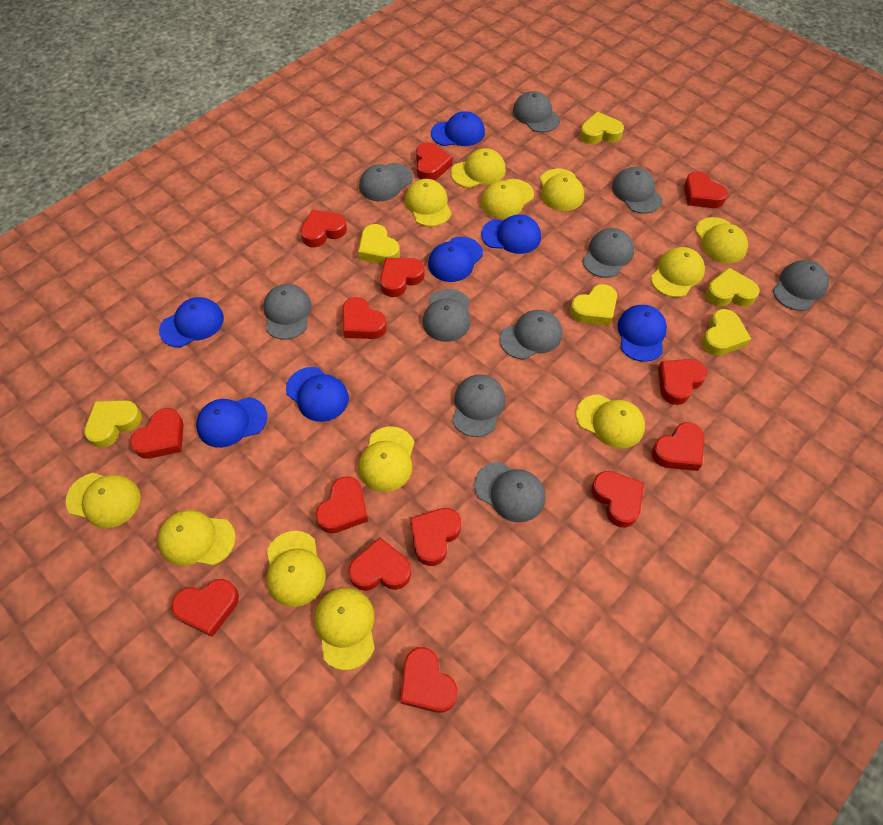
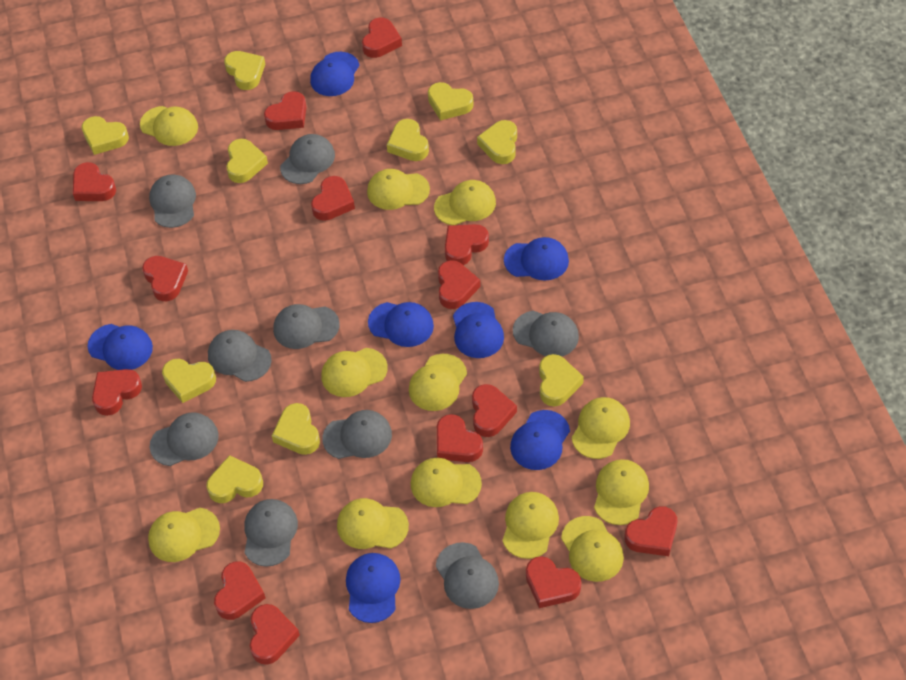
grey cap: 10 -> 9
yellow heart: 6 -> 10

